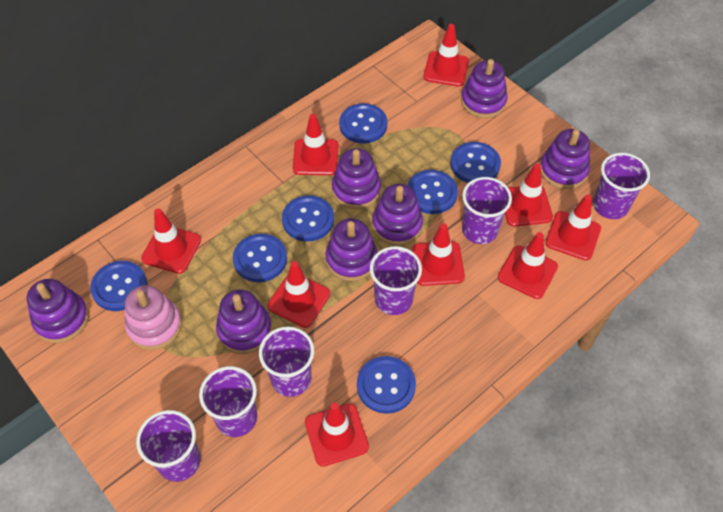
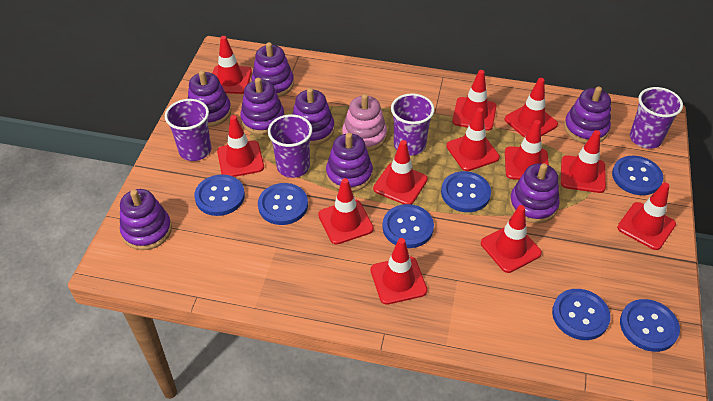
purple cup: 6 -> 4
purple stacking toy: 7 -> 8
red traffic cone: 9 -> 12

